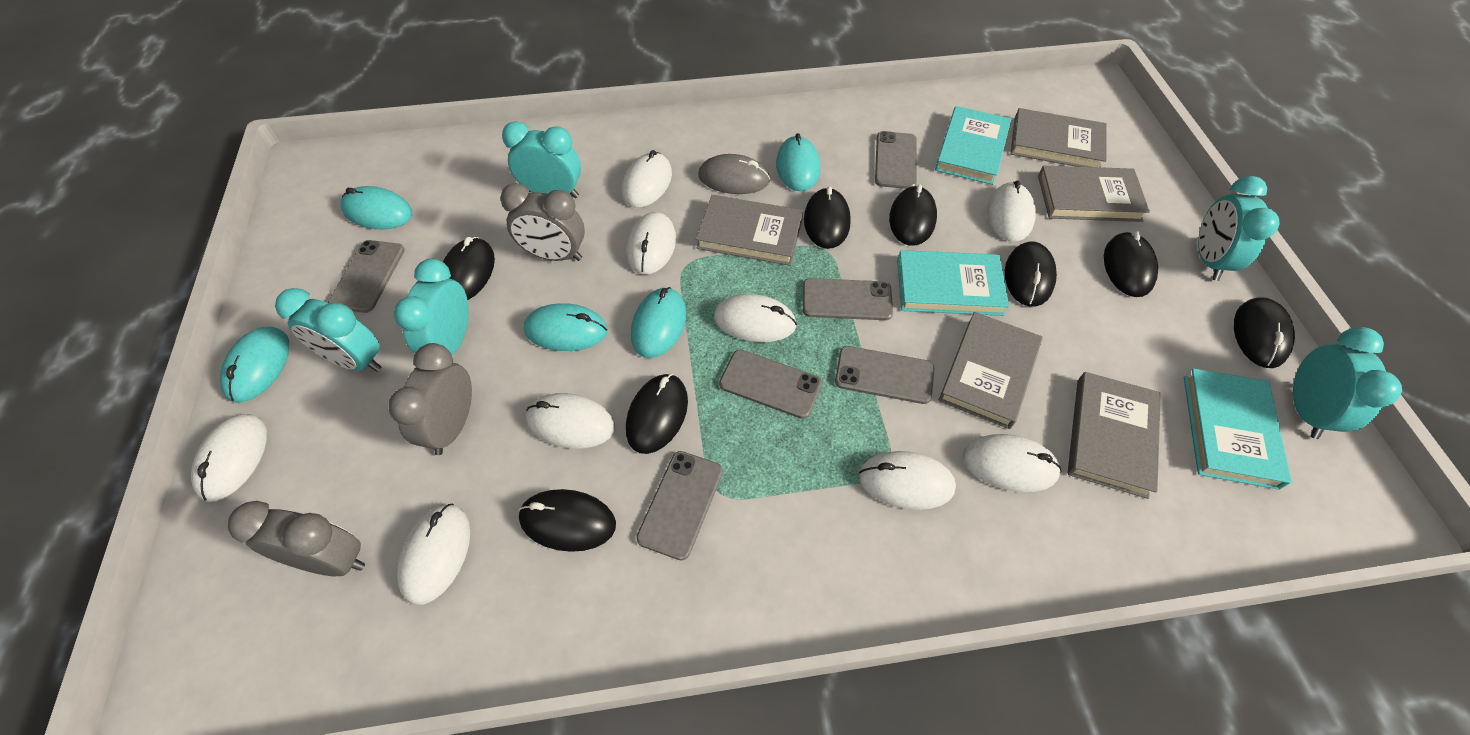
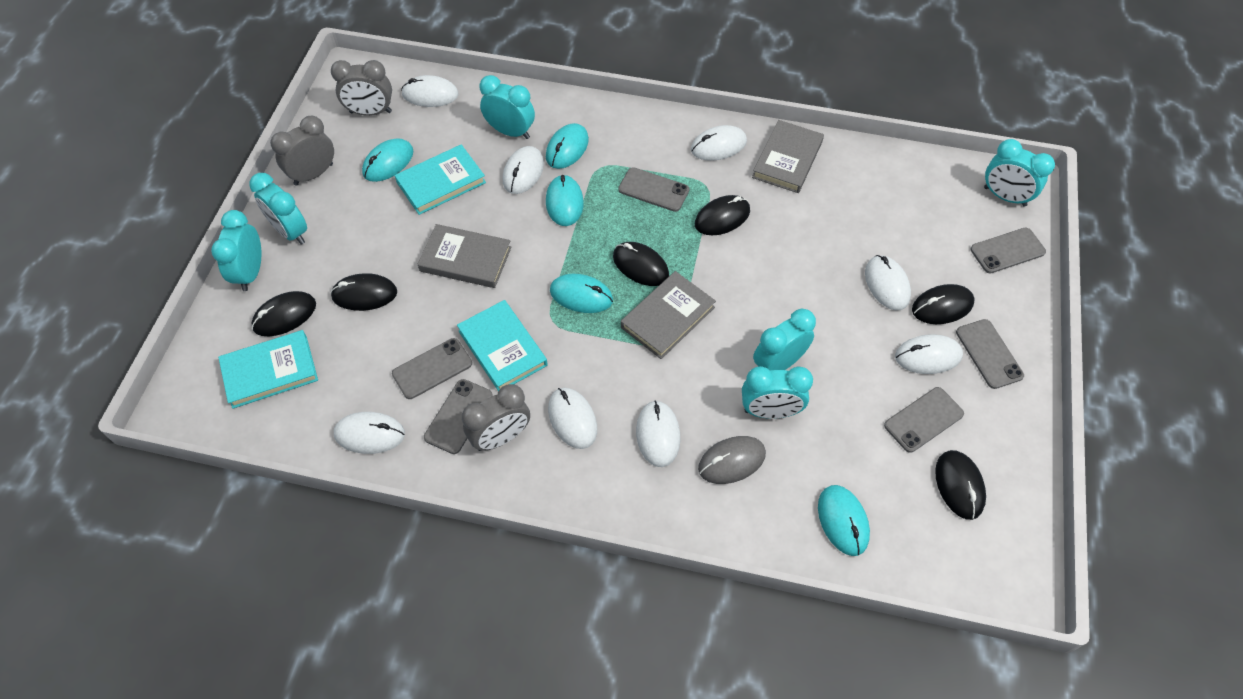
black mouse: 8 -> 6
grey book: 5 -> 3
turquoise clock: 5 -> 6
white mouse: 9 -> 8

